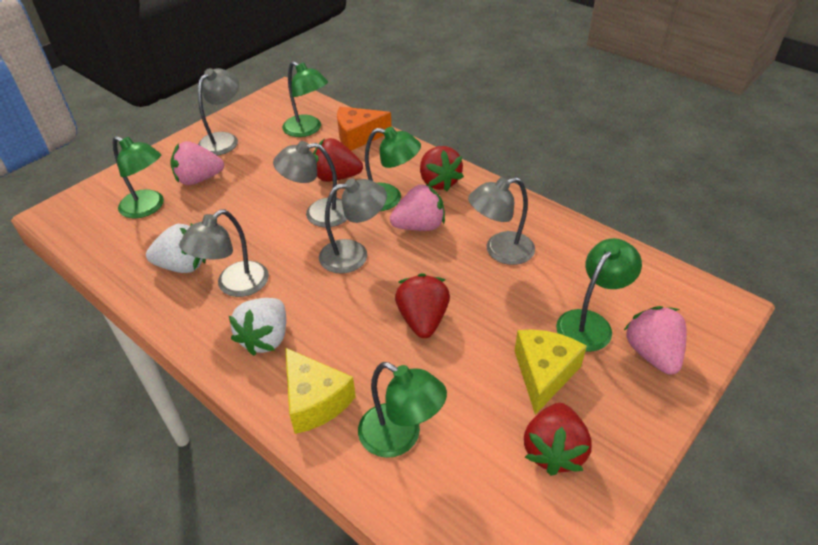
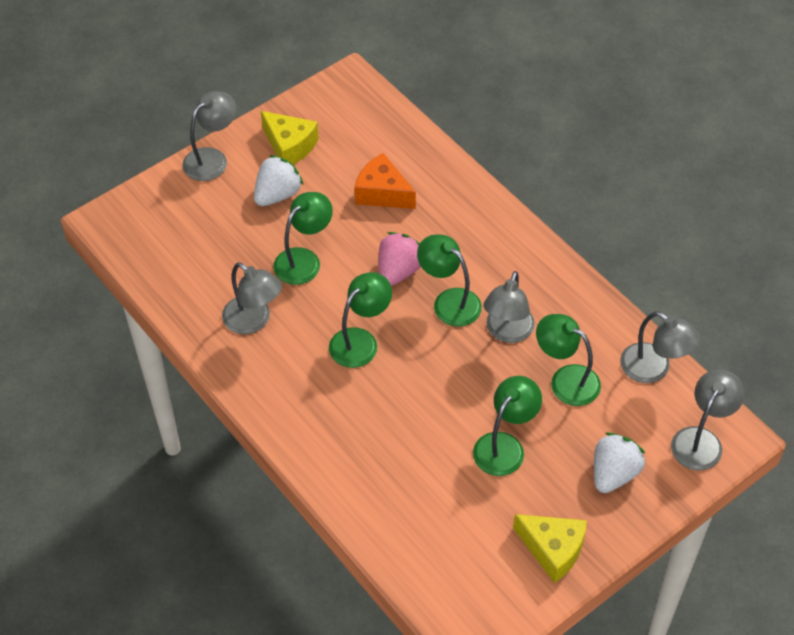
pink strawberry: 3 -> 1
red strawberry: 4 -> 0

